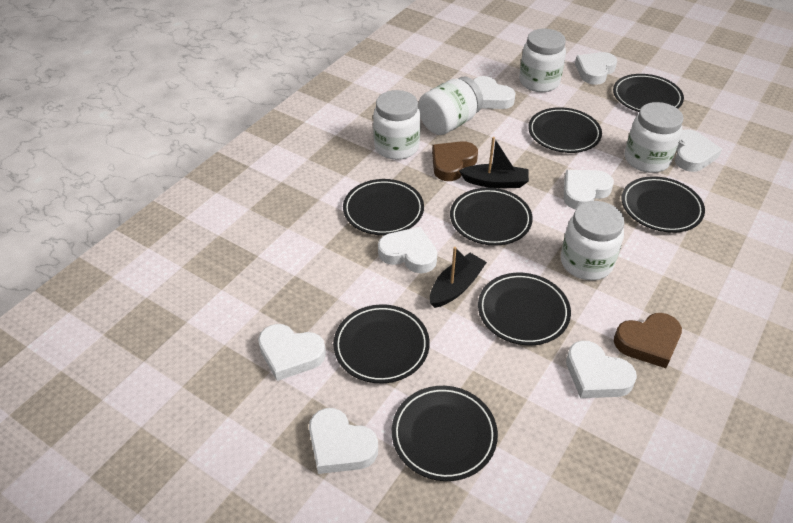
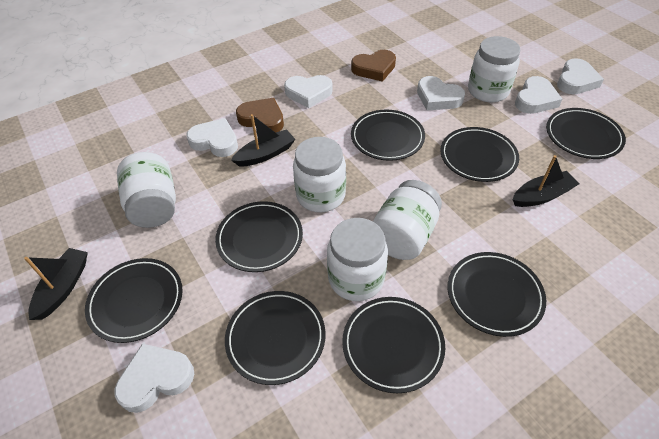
black boat: 2 -> 3
white heart: 8 -> 6

